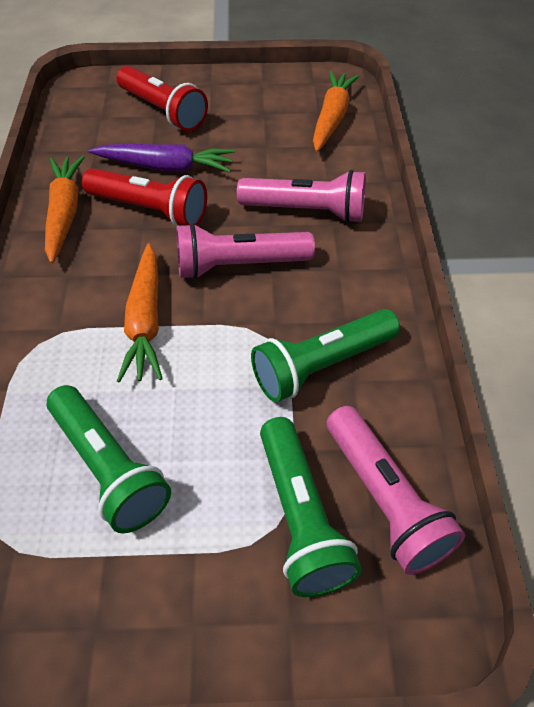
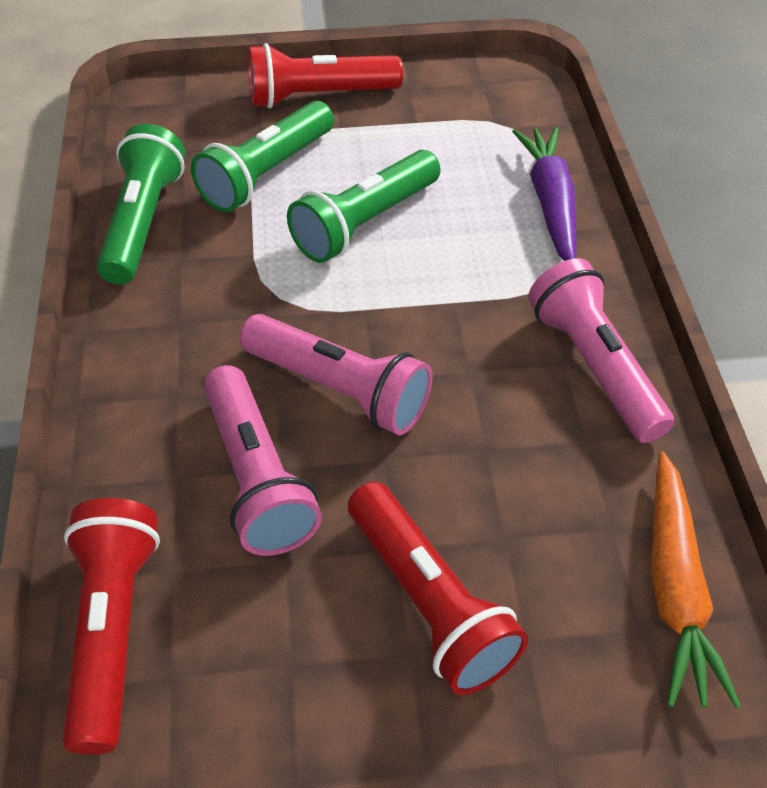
orange carrot: 3 -> 1
red flashlight: 2 -> 3

